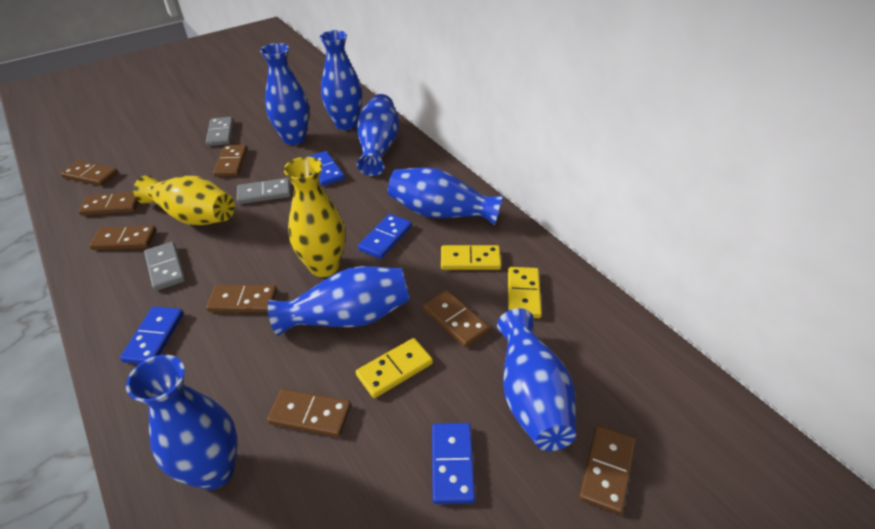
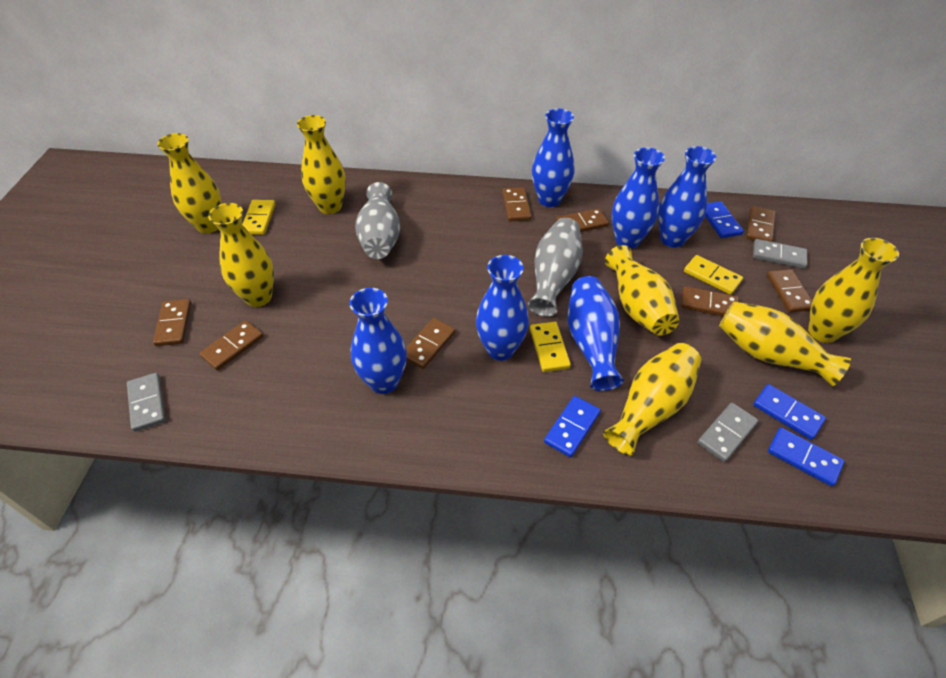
blue vase: 7 -> 6
grey vase: 0 -> 2
yellow vase: 2 -> 7

